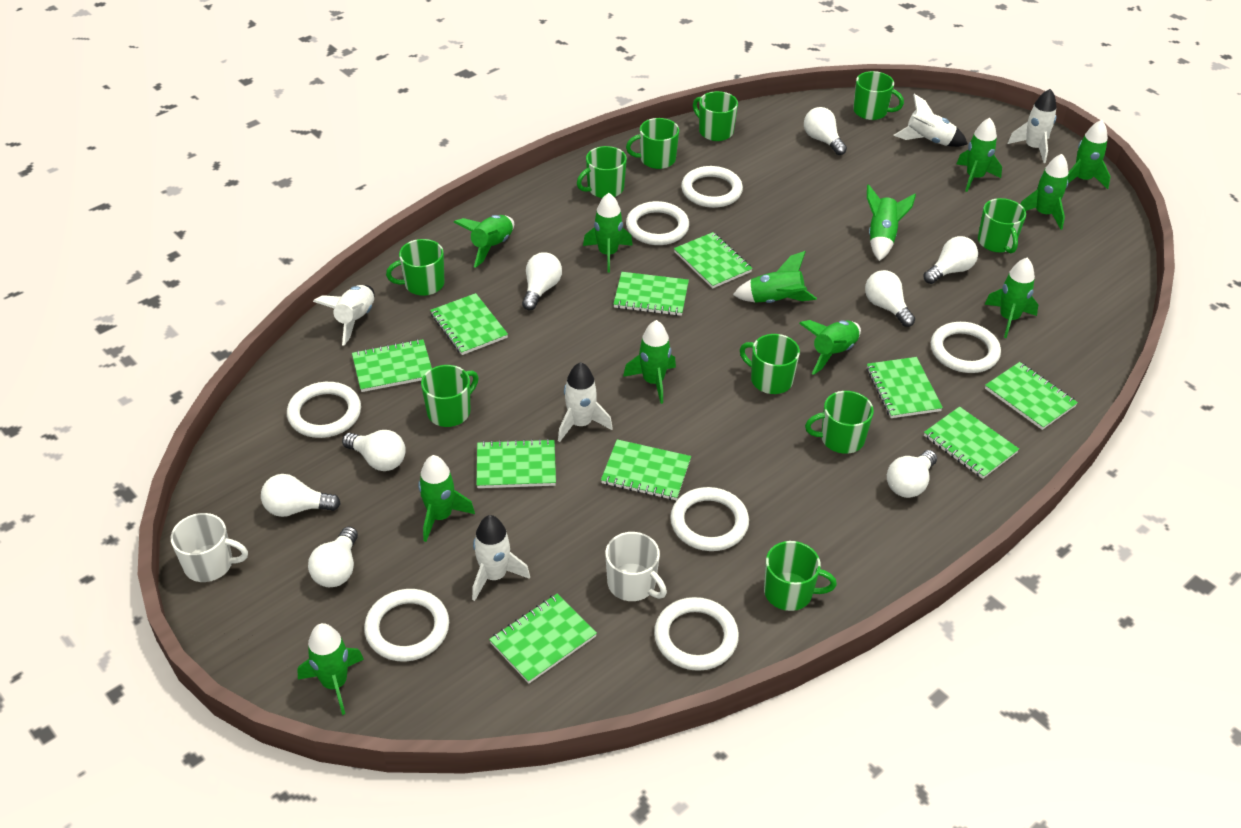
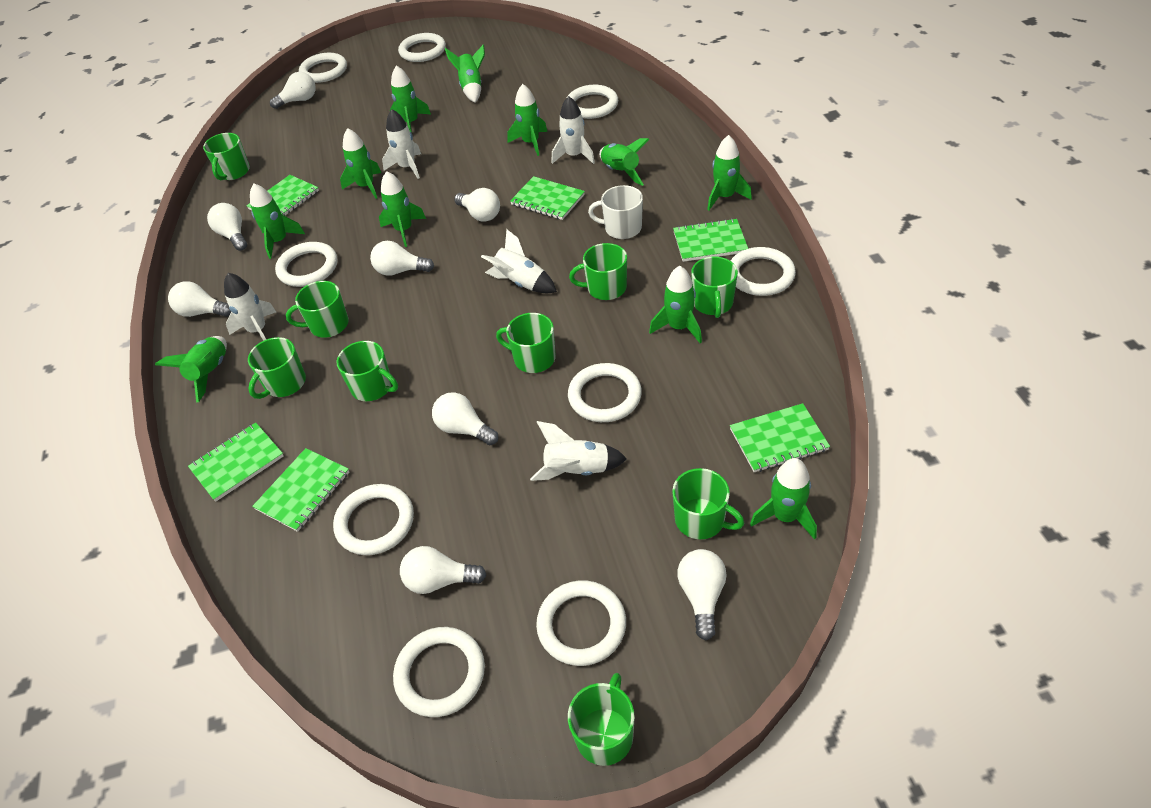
green mug: 10 -> 9
green notebook: 10 -> 6
green rocket: 12 -> 11
white mug: 2 -> 1
white ring: 7 -> 9

